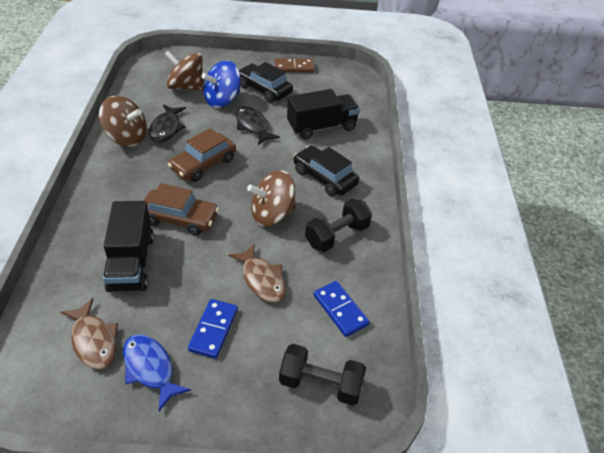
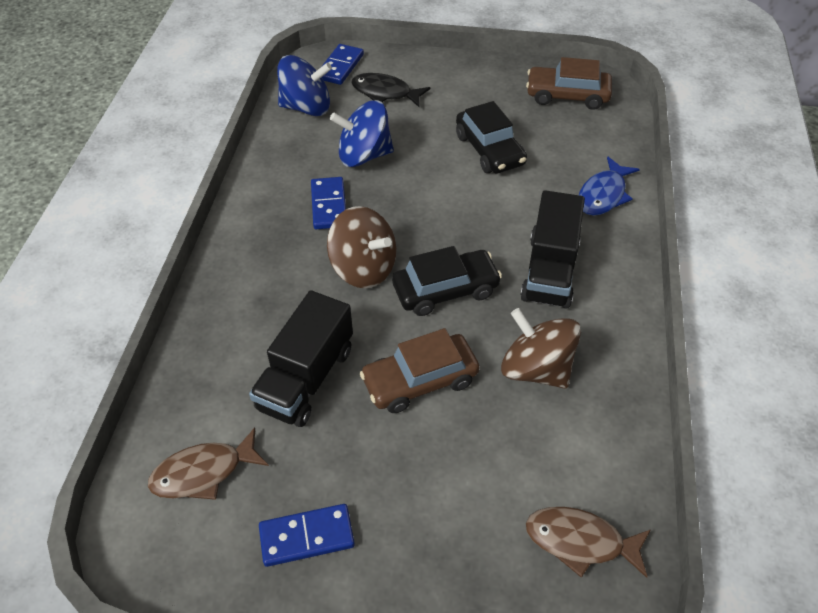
black dumbbell: 2 -> 0
black fish: 2 -> 1
blue domino: 2 -> 3
blue spinning top: 1 -> 2
brown domino: 1 -> 0
brown spinning top: 3 -> 2

